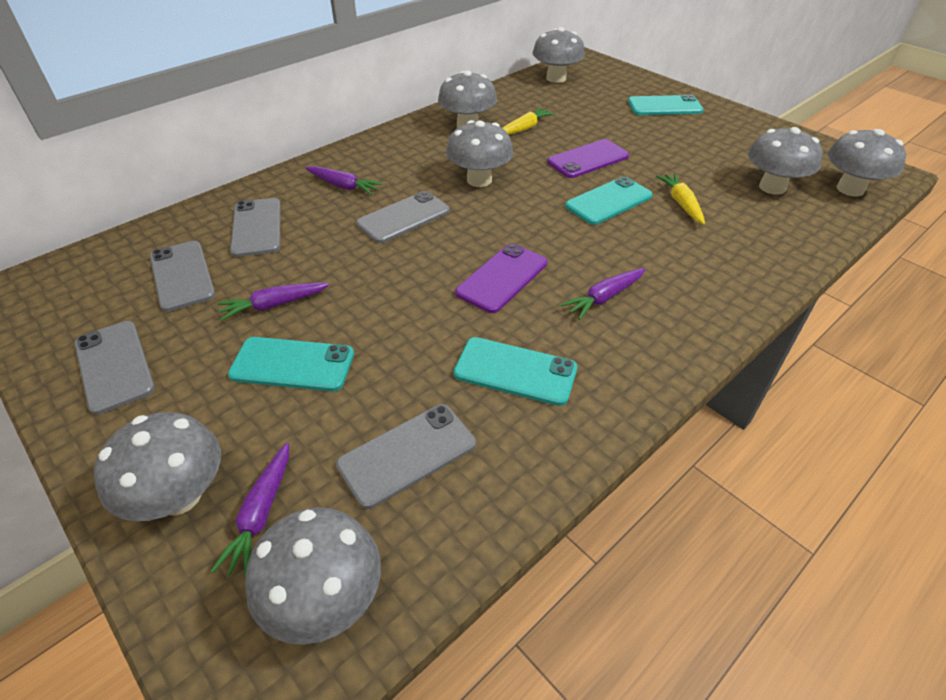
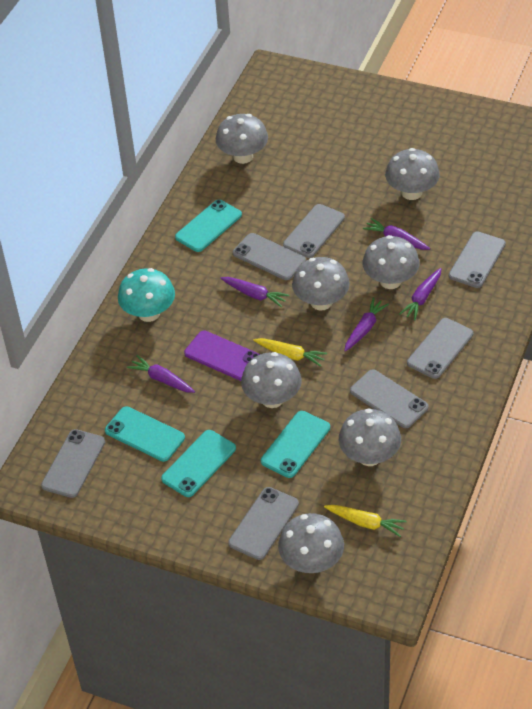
grey phone: 5 -> 7
purple carrot: 4 -> 5
purple phone: 2 -> 1
turquoise mushroom: 0 -> 1

